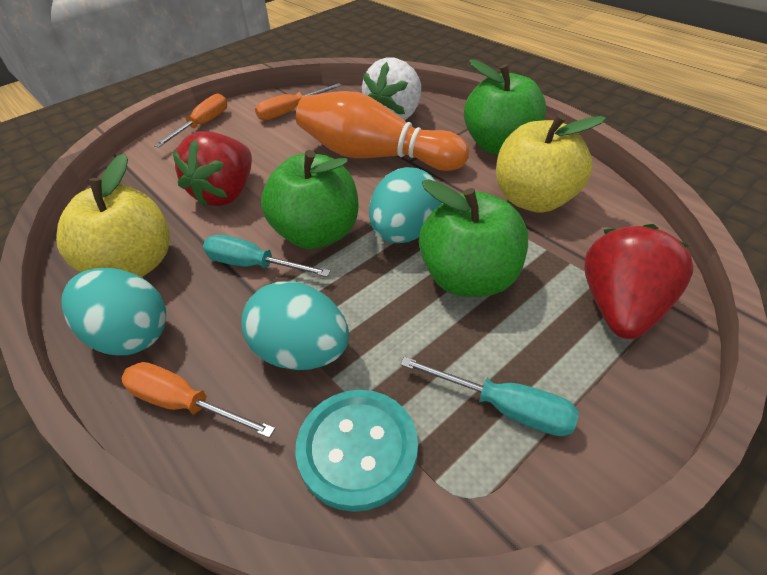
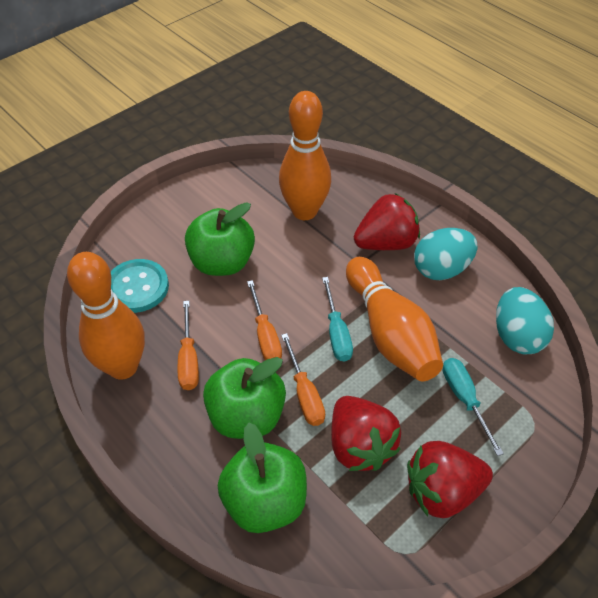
orange bowling pin: 1 -> 3
red strawberry: 2 -> 3
turquoise egg: 3 -> 2
white strawberry: 1 -> 0
yellow apple: 2 -> 0

